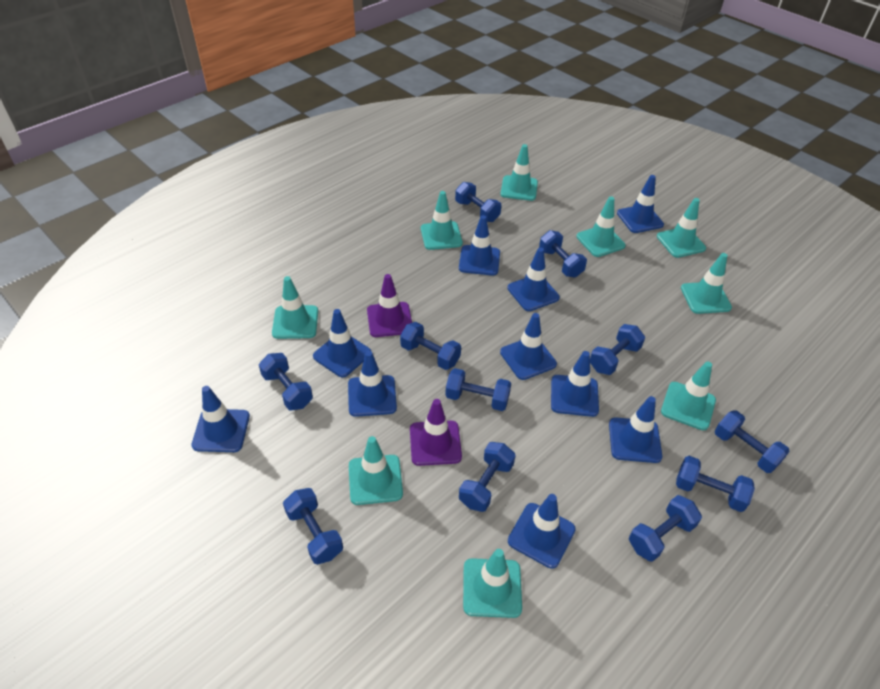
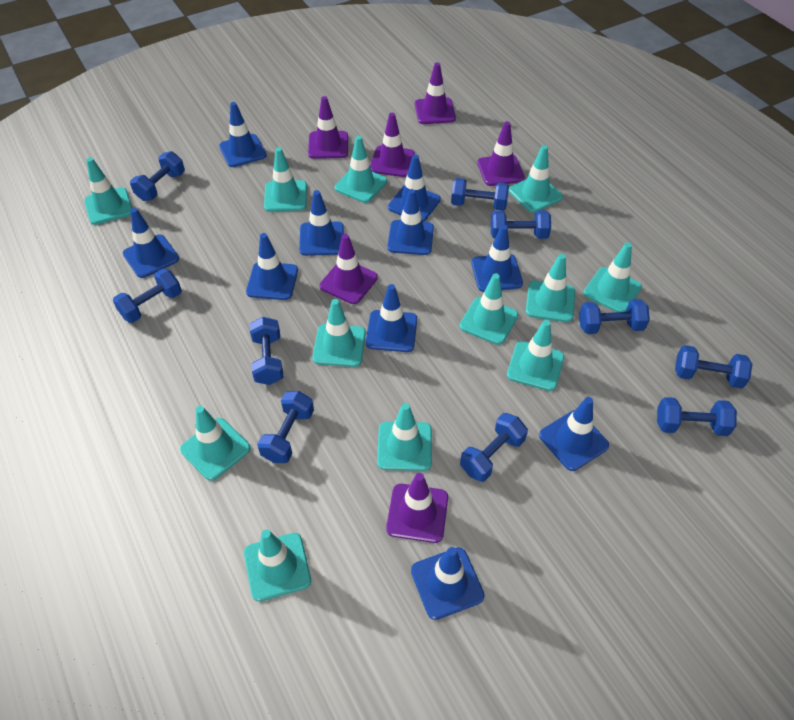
blue dumbbell: 11 -> 10
purple traffic cone: 2 -> 6
turquoise traffic cone: 9 -> 12

